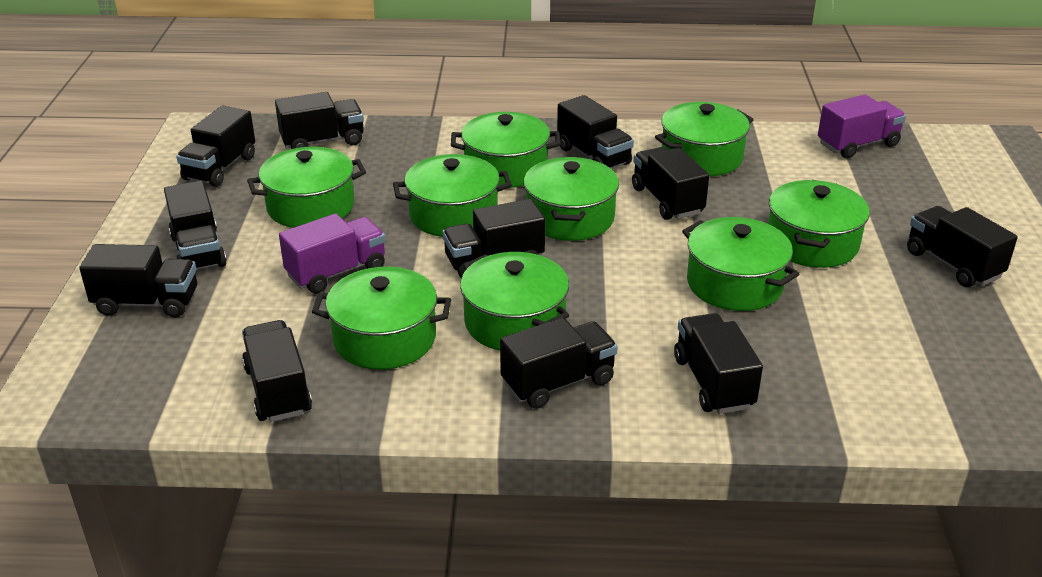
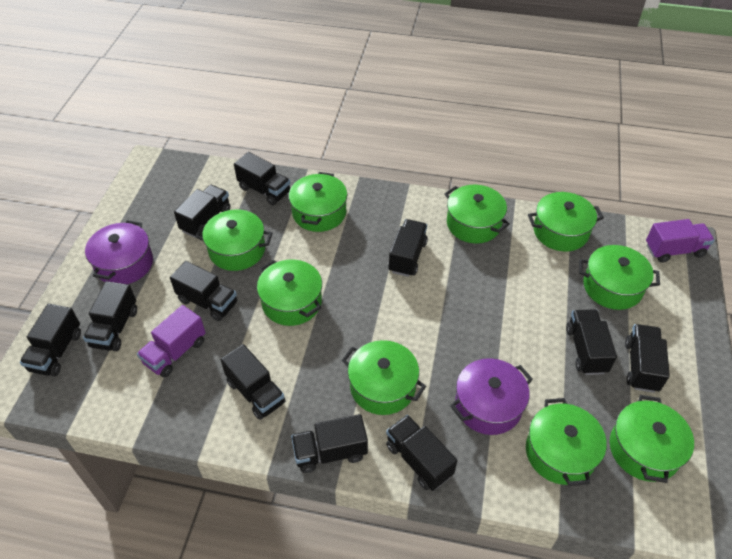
purple pot: 0 -> 2

